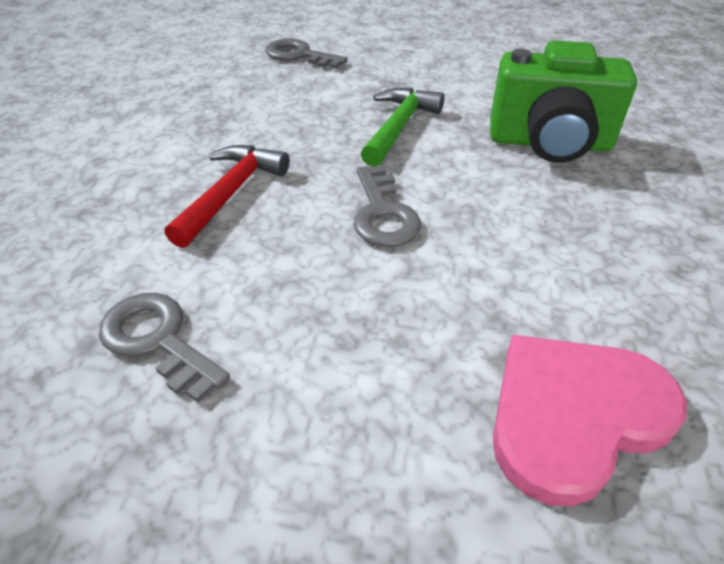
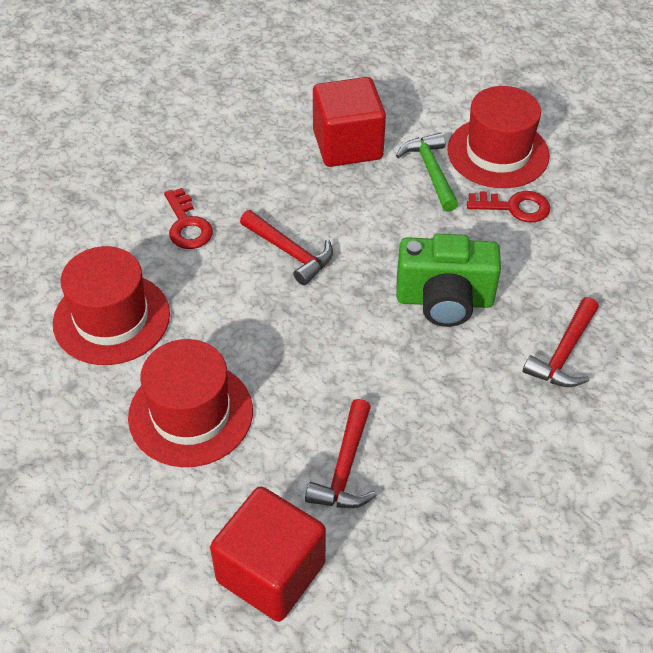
grey key: 3 -> 0
pink heart: 1 -> 0
red cube: 0 -> 2
red hammer: 1 -> 3
red hat: 0 -> 3
red key: 0 -> 2

